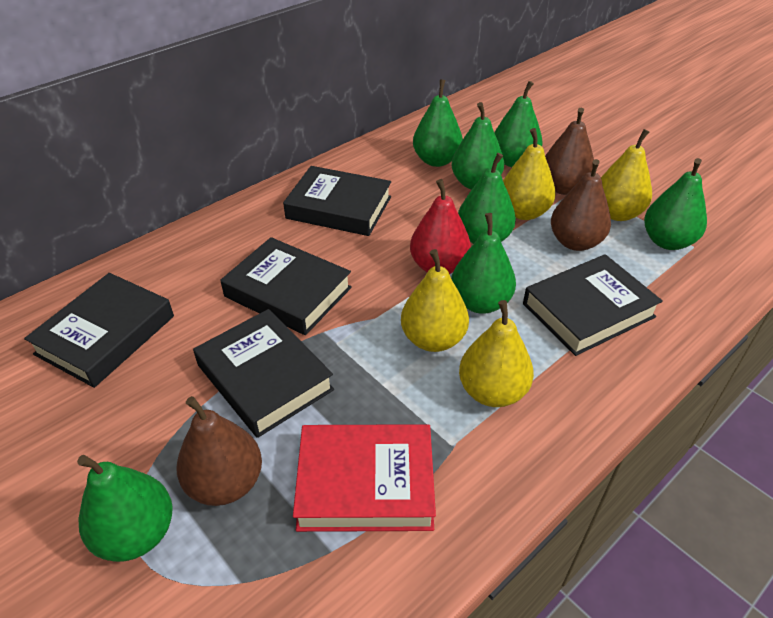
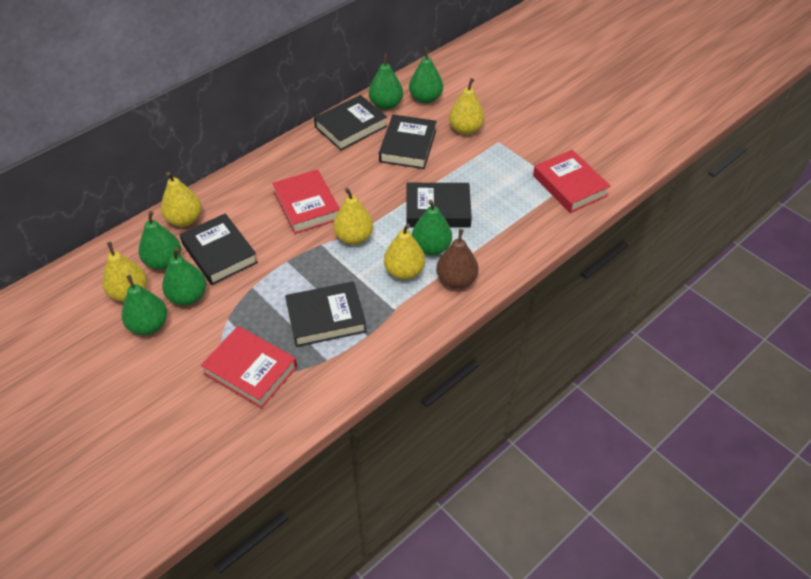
brown pear: 3 -> 1
green pear: 7 -> 6
red book: 1 -> 3
red pear: 1 -> 0
yellow pear: 4 -> 5

